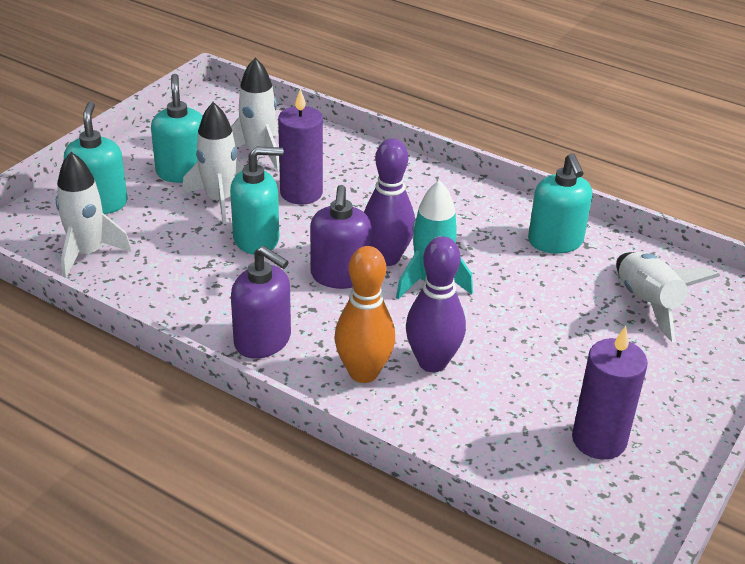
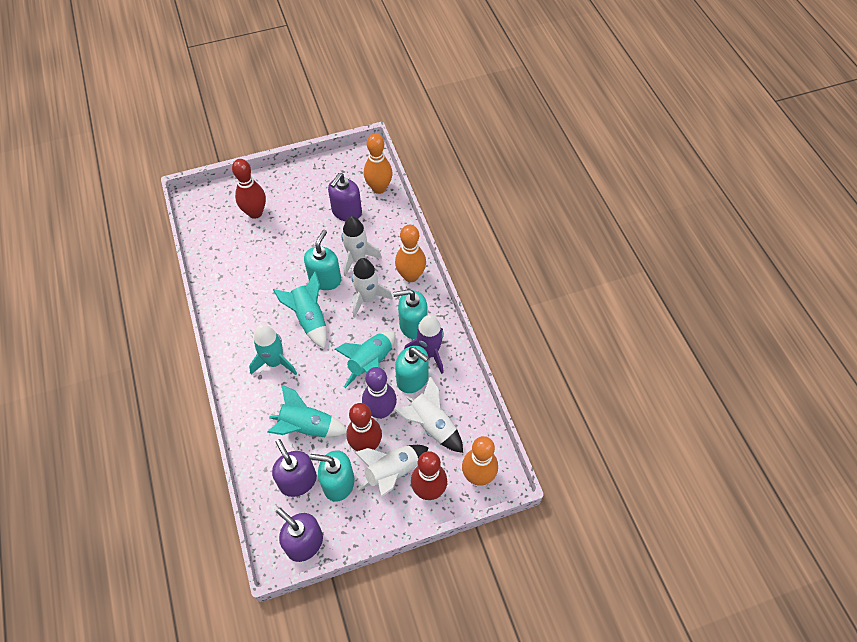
orange bowling pin: 1 -> 3
purple bowling pin: 2 -> 1
purple candle: 2 -> 0
purple rocket: 0 -> 1
purple soap dispenser: 2 -> 3
red bowling pin: 0 -> 3
turquoise rocket: 1 -> 4

